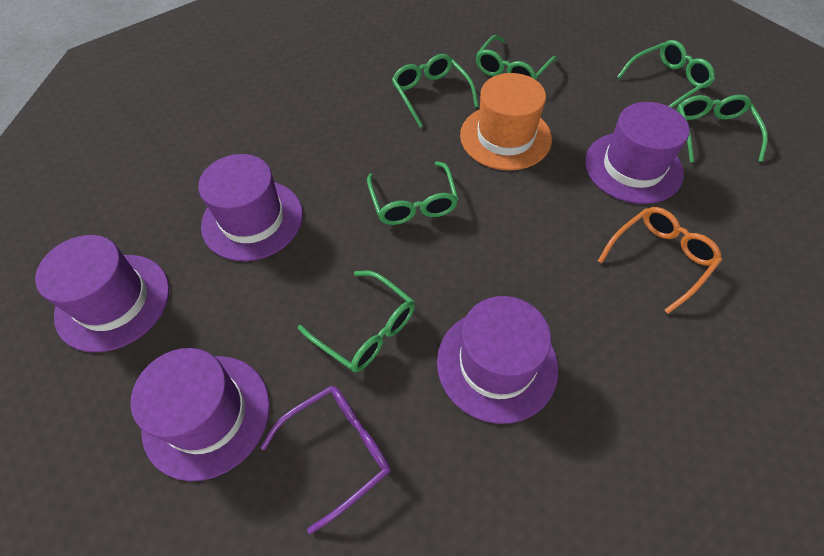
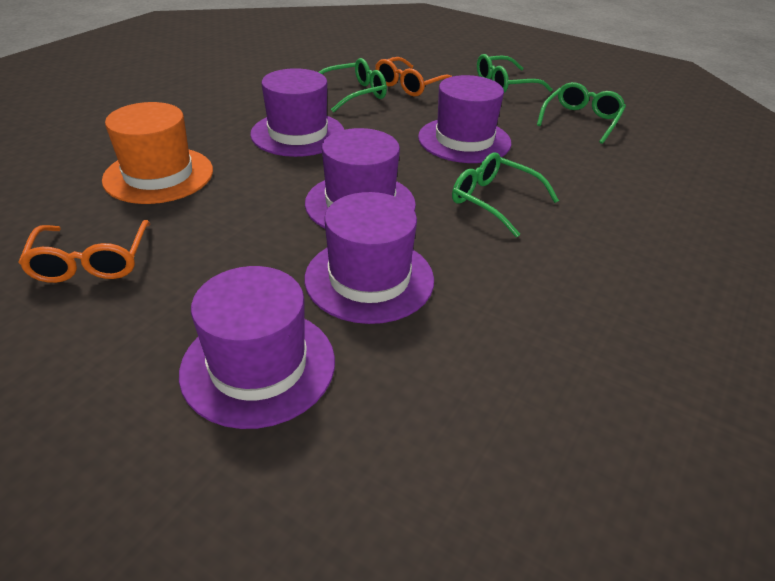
green glasses: 6 -> 4
orange glasses: 1 -> 2
purple glasses: 1 -> 0

